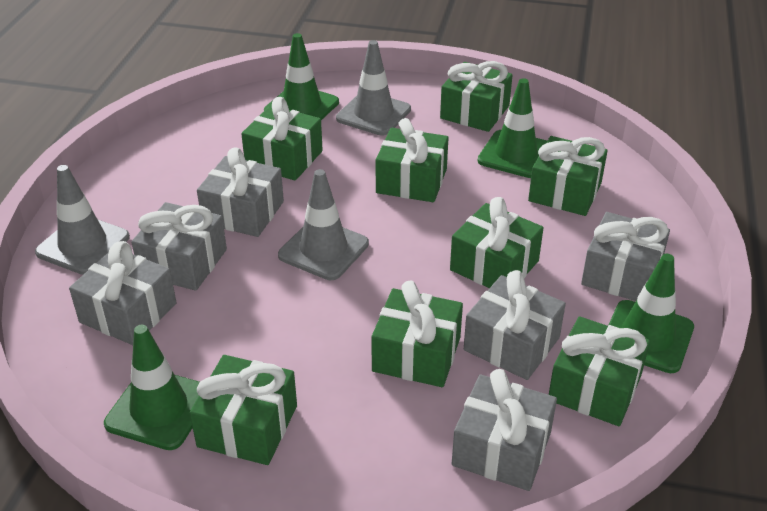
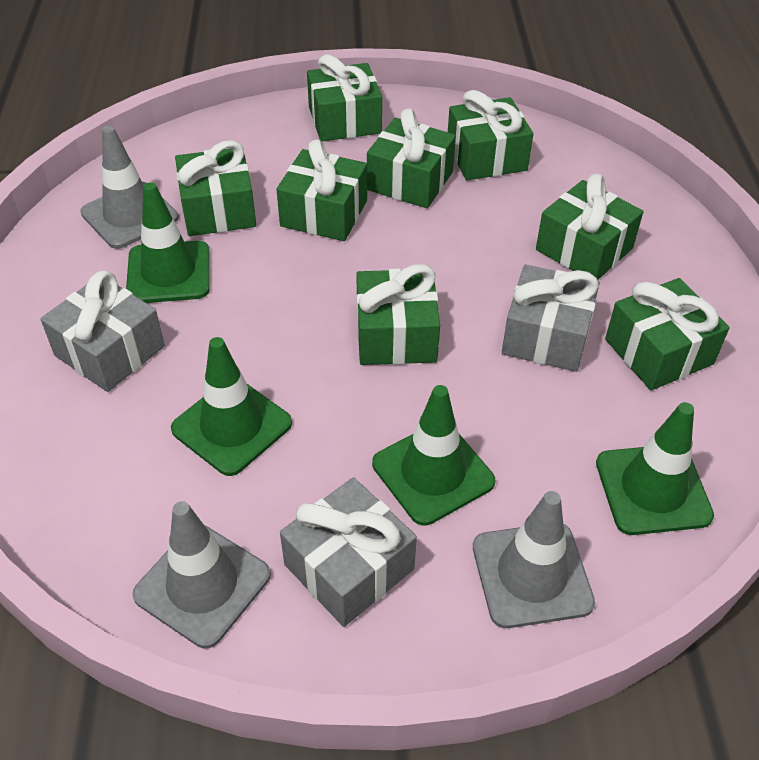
grey gift: 6 -> 3

